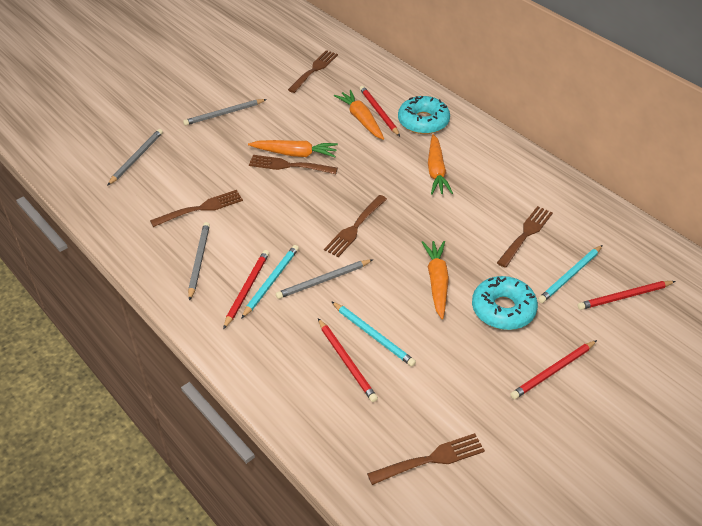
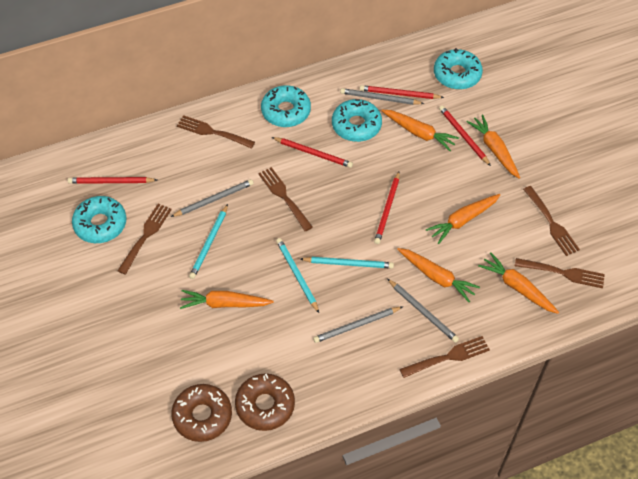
brown donut: 0 -> 2
orange carrot: 4 -> 6
turquoise donut: 2 -> 4

